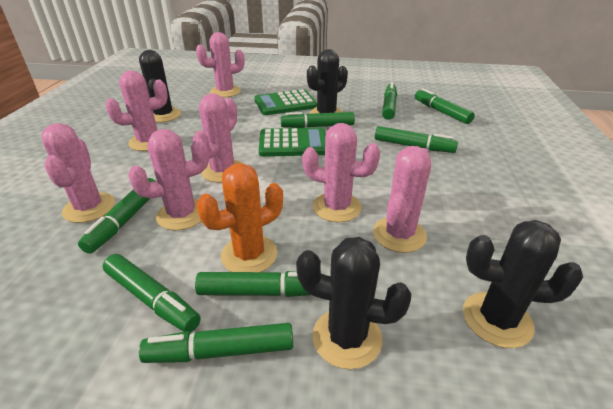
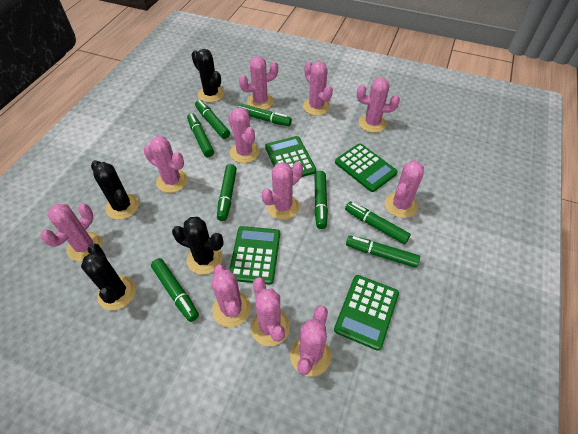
green calculator: 2 -> 4
orange cactus: 1 -> 0
pink cactus: 7 -> 11

